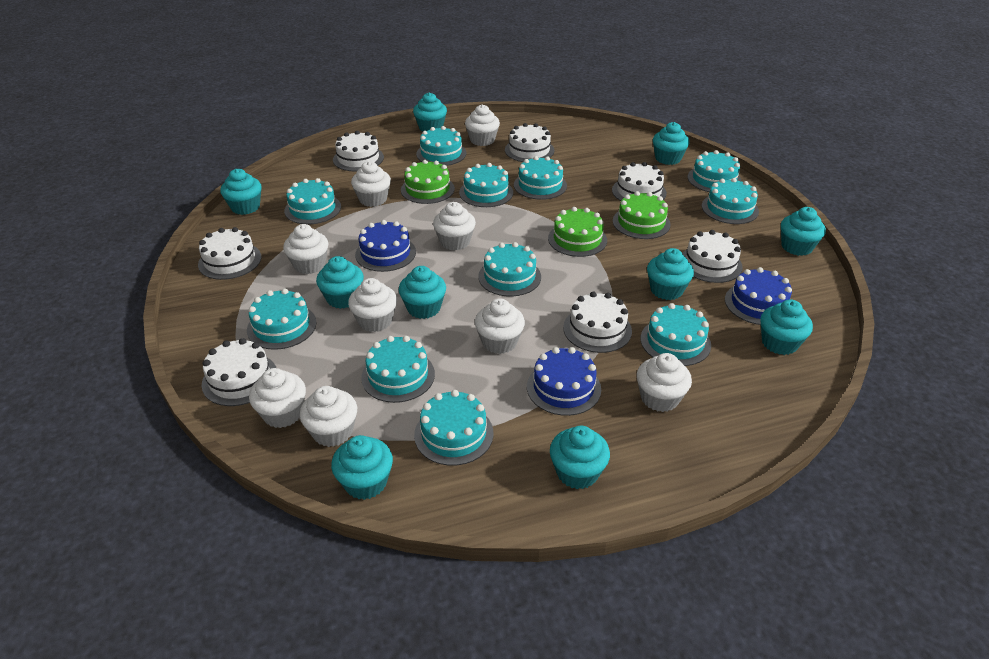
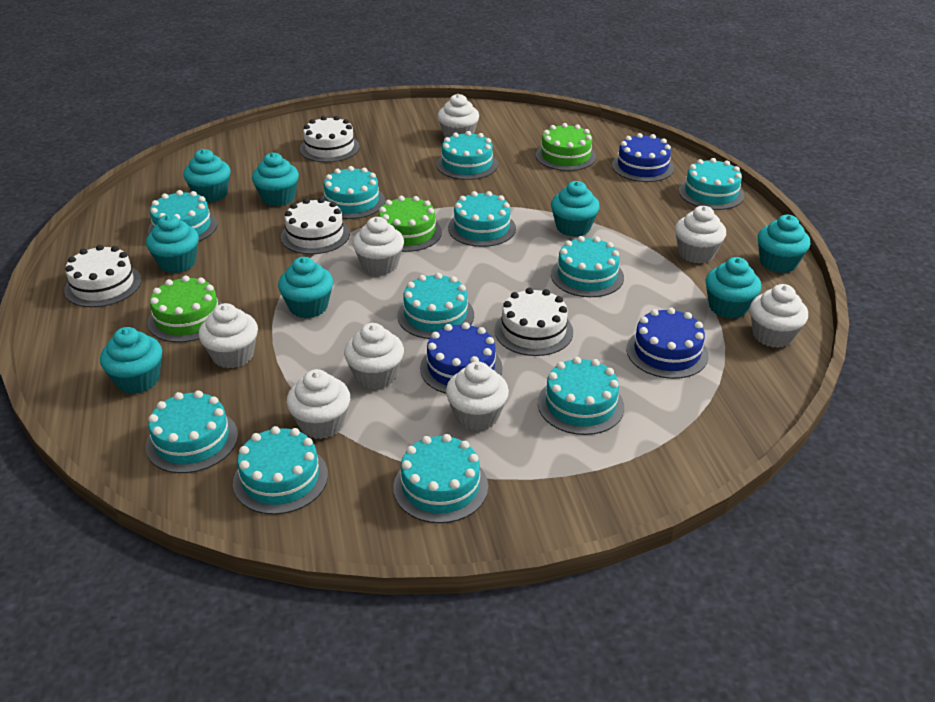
turquoise cupcake: 10 -> 8
white cake: 7 -> 4
white cupcake: 9 -> 8

